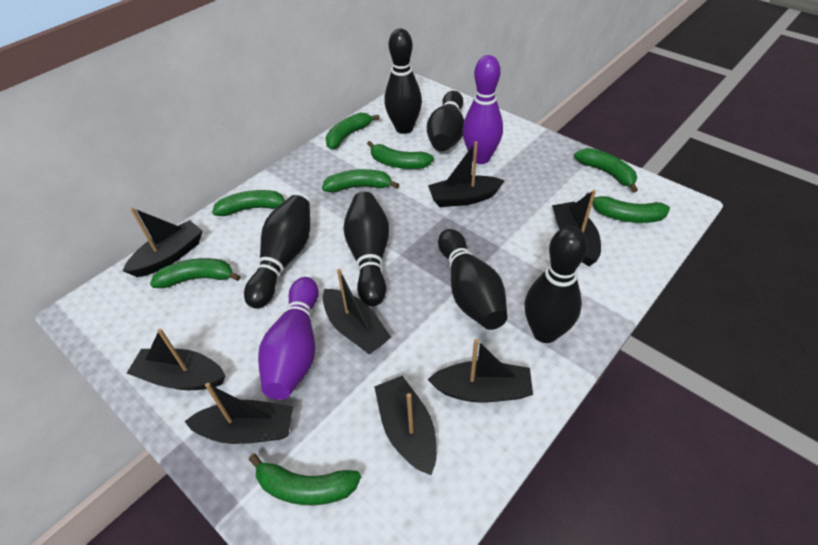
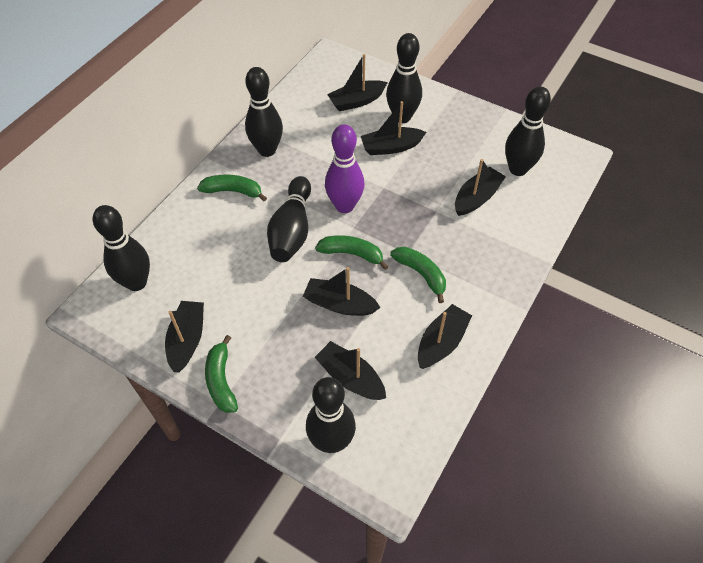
black boat: 8 -> 7
green banana: 8 -> 4
purple bowling pin: 2 -> 1

